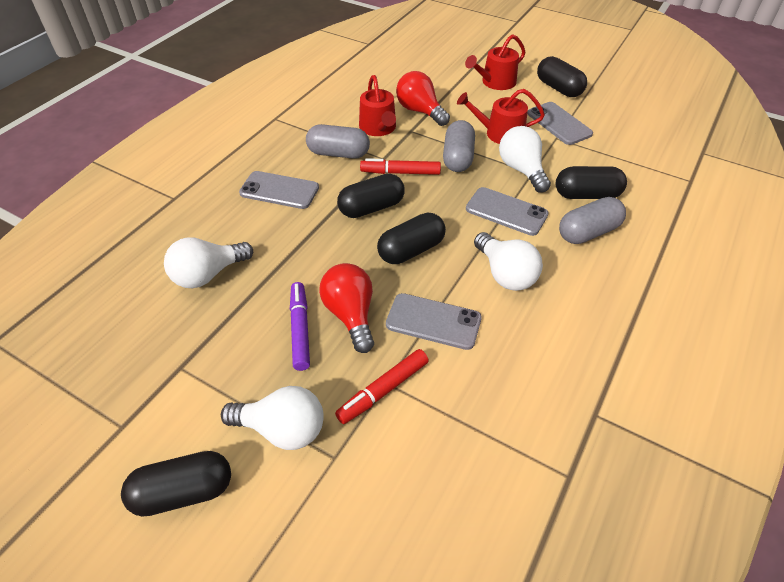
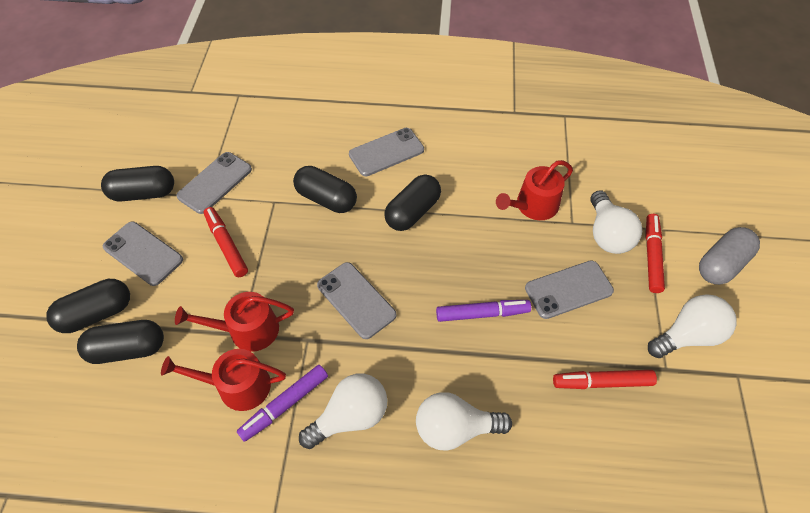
grey capsule: 3 -> 1
grey phone: 4 -> 5
purple marker: 1 -> 2
red light bulb: 2 -> 0
red marker: 2 -> 3

